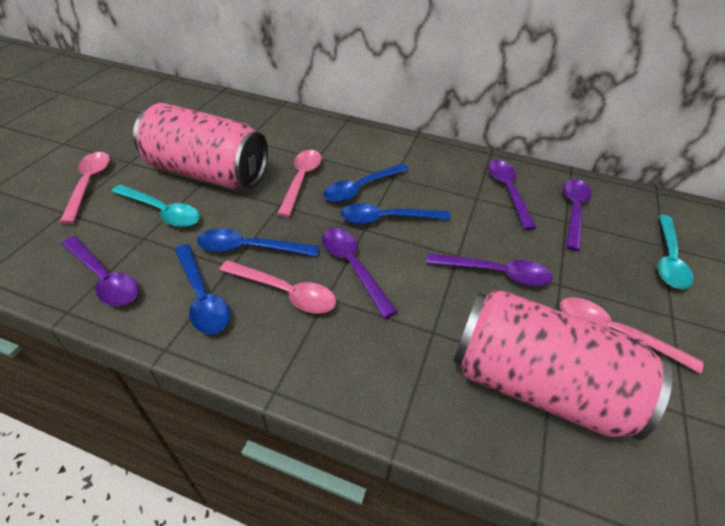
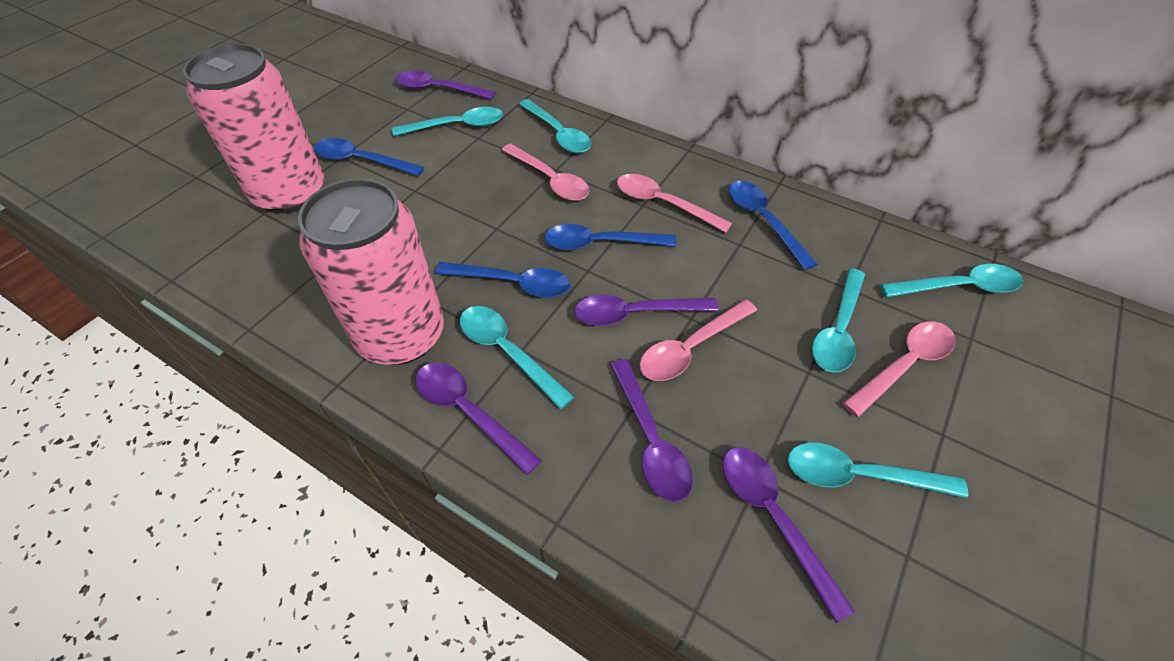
turquoise spoon: 2 -> 6

